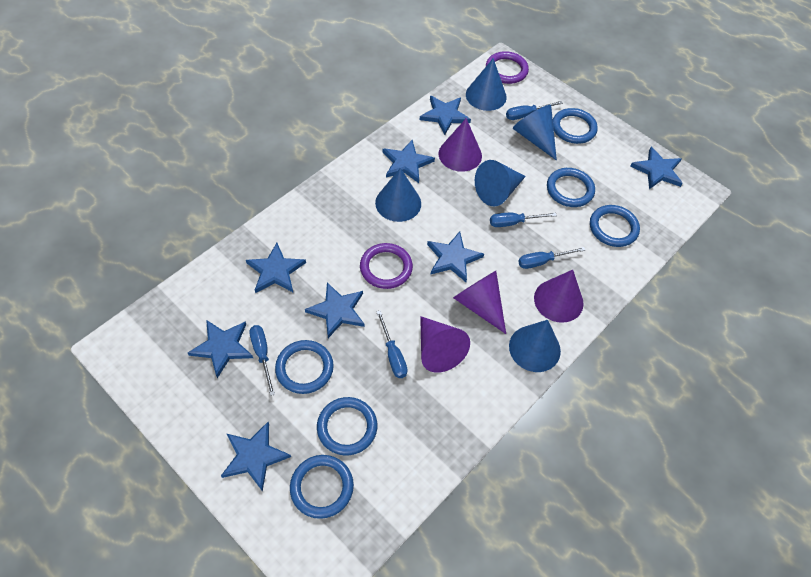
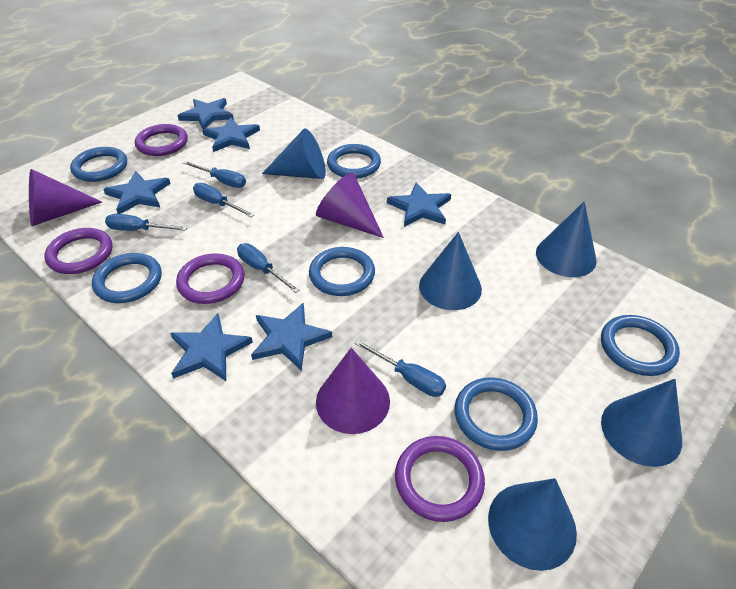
blue star: 8 -> 6
purple cone: 4 -> 3
purple ring: 2 -> 4

